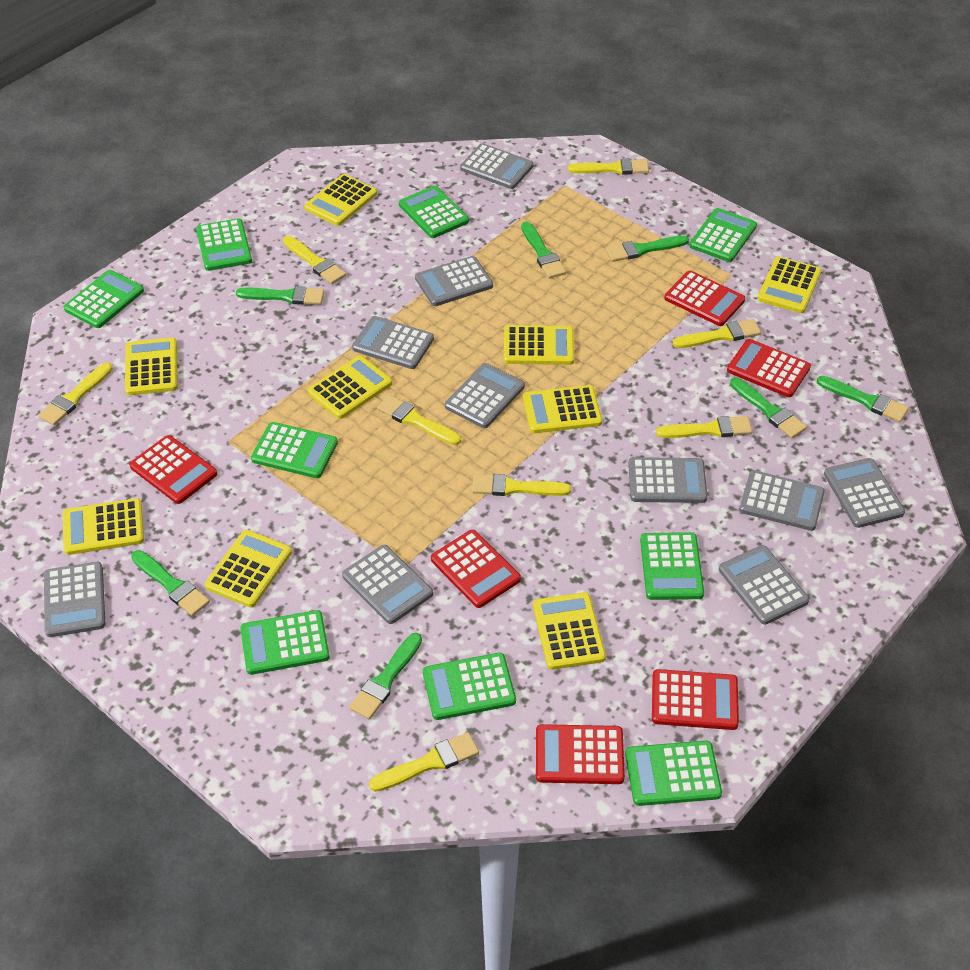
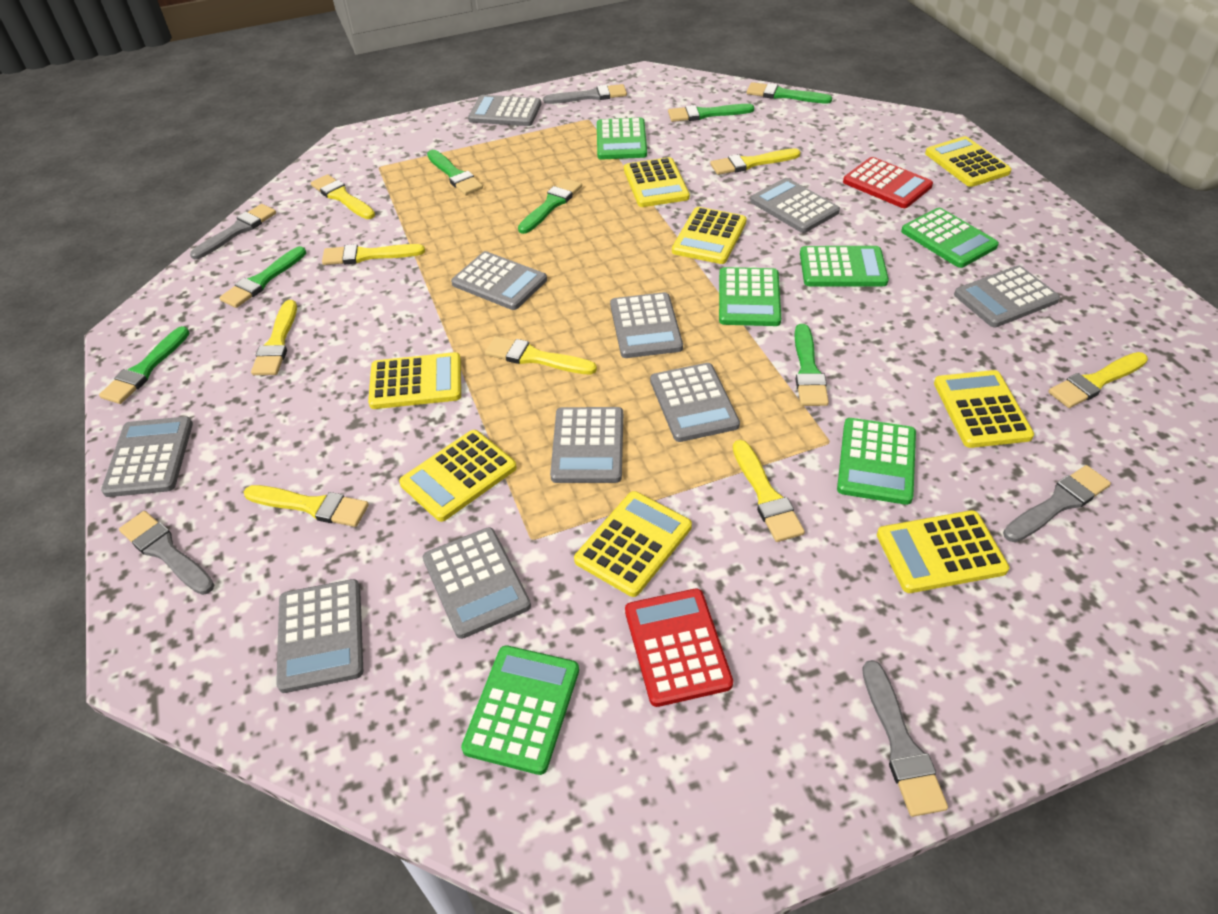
green calculator: 9 -> 6
grey brush: 0 -> 5
red calculator: 6 -> 2
yellow calculator: 9 -> 8

